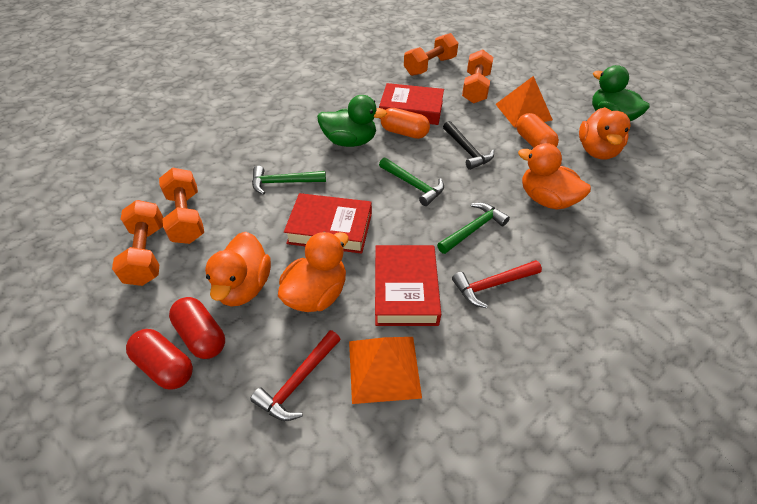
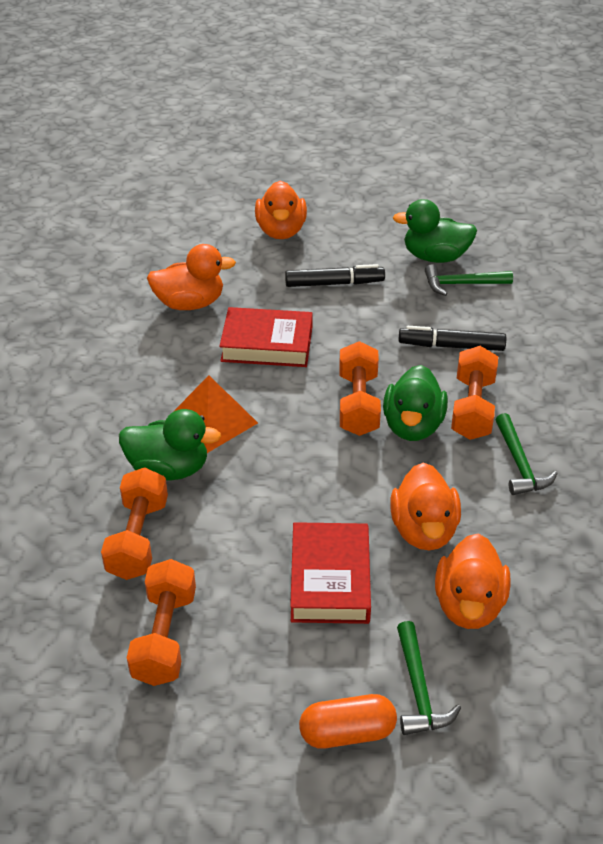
black hammer: 1 -> 0
black marker: 0 -> 2
green duck: 2 -> 3
orange capsule: 2 -> 1
orange pyramid: 2 -> 1
red book: 3 -> 2
red capsule: 2 -> 0
red hammer: 2 -> 0

